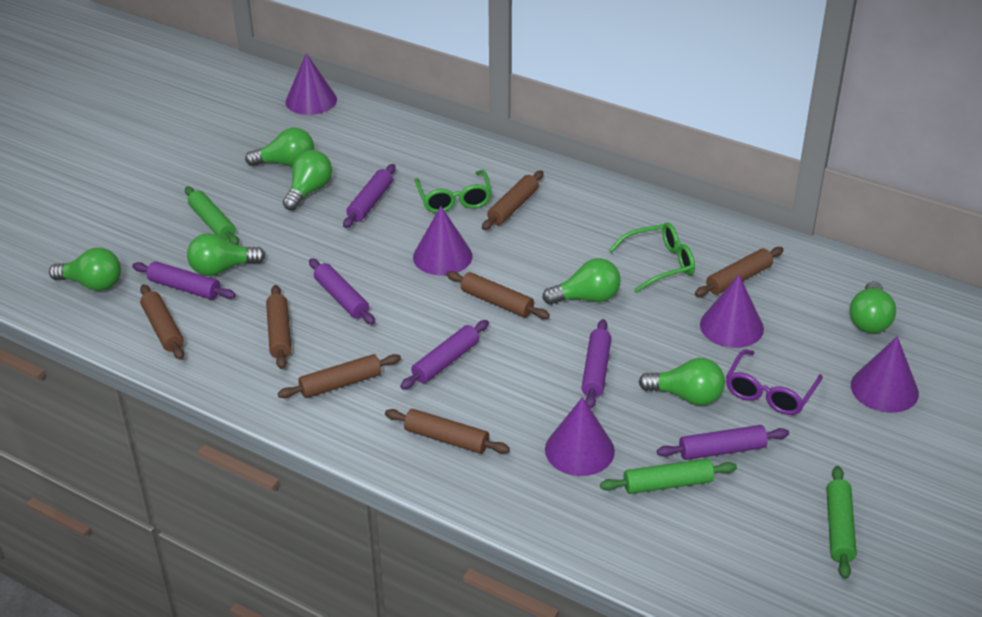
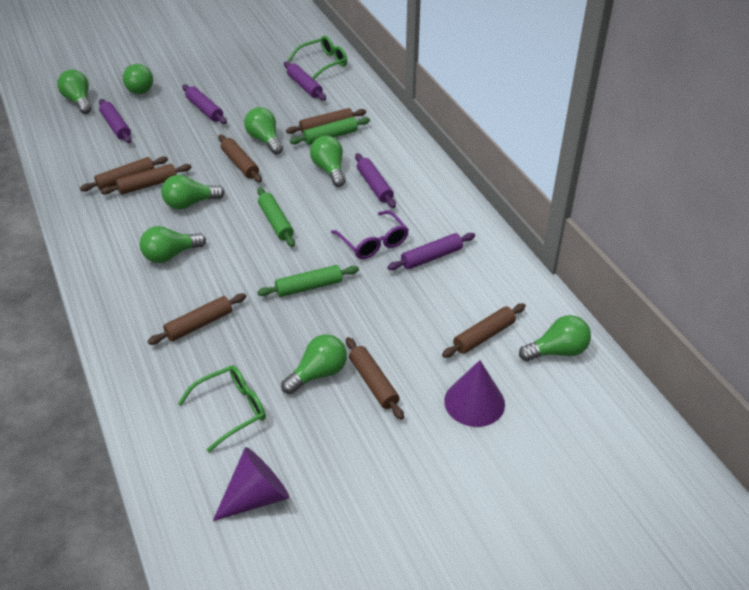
green light bulb: 7 -> 8
purple cone: 5 -> 2
purple rolling pin: 6 -> 5

